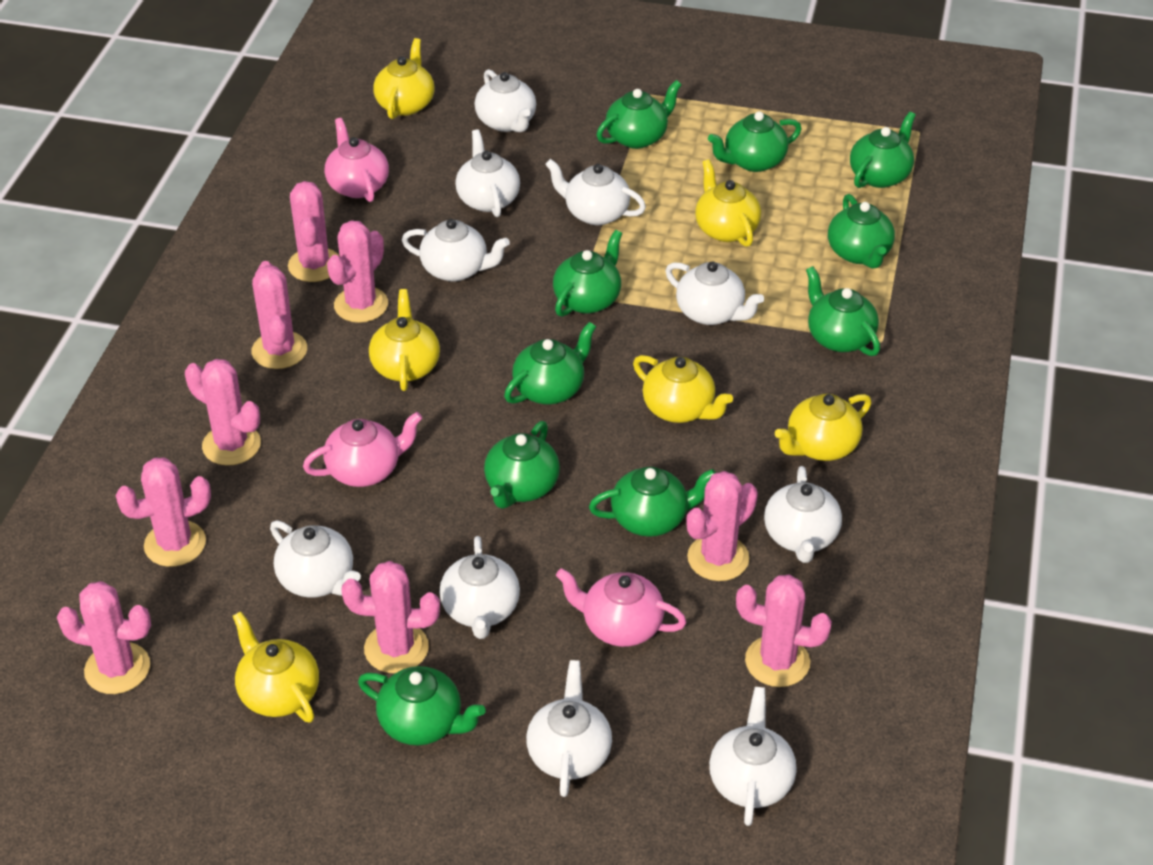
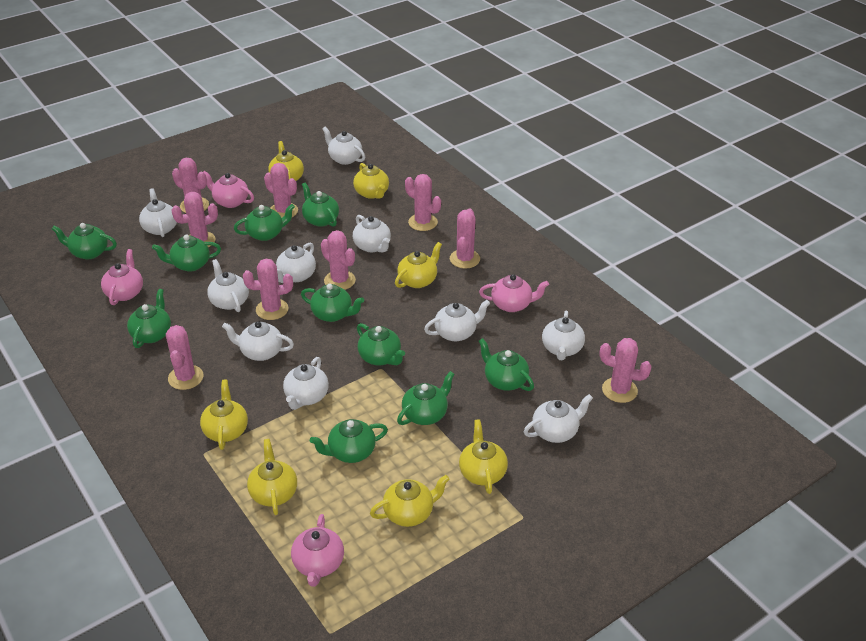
pink teapot: 3 -> 4
yellow teapot: 6 -> 7

